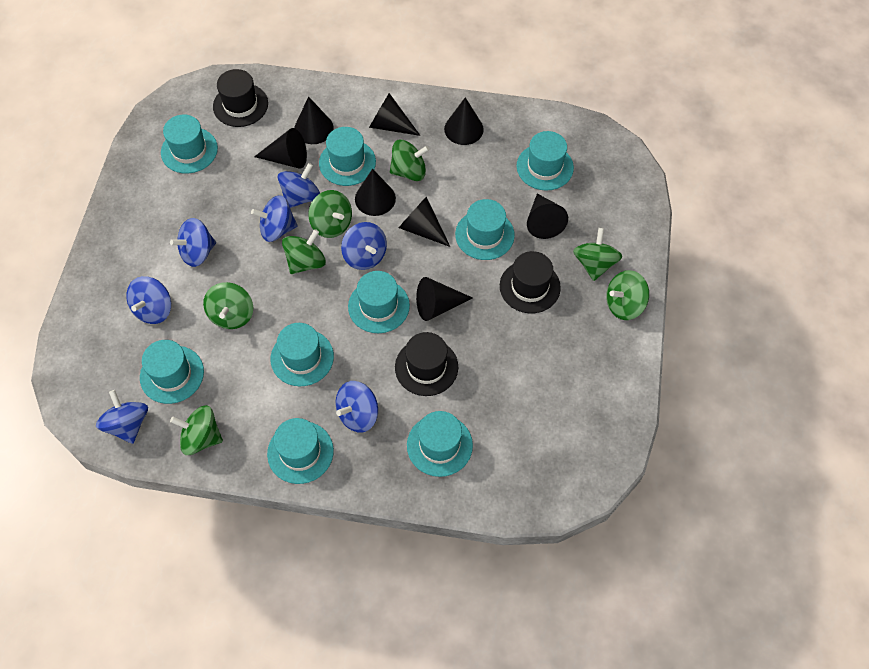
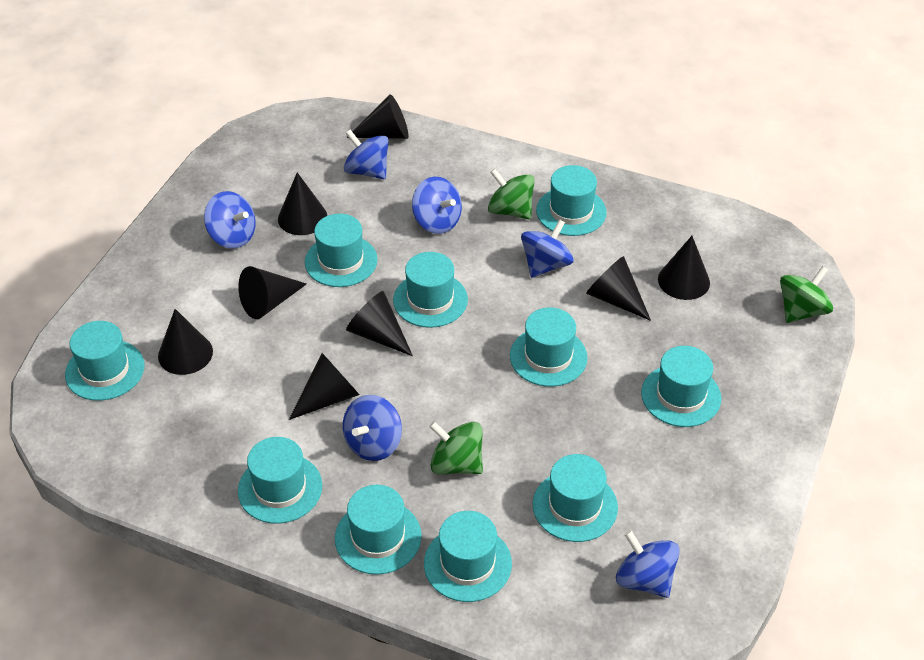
black hat: 3 -> 0
blue spinning top: 7 -> 6
green spinning top: 7 -> 3
turquoise hat: 9 -> 10

